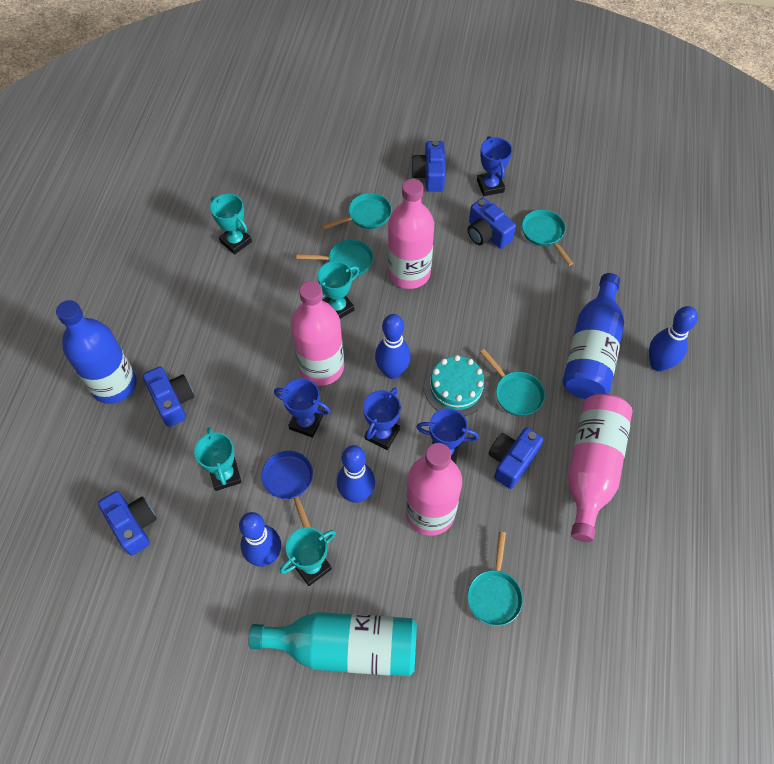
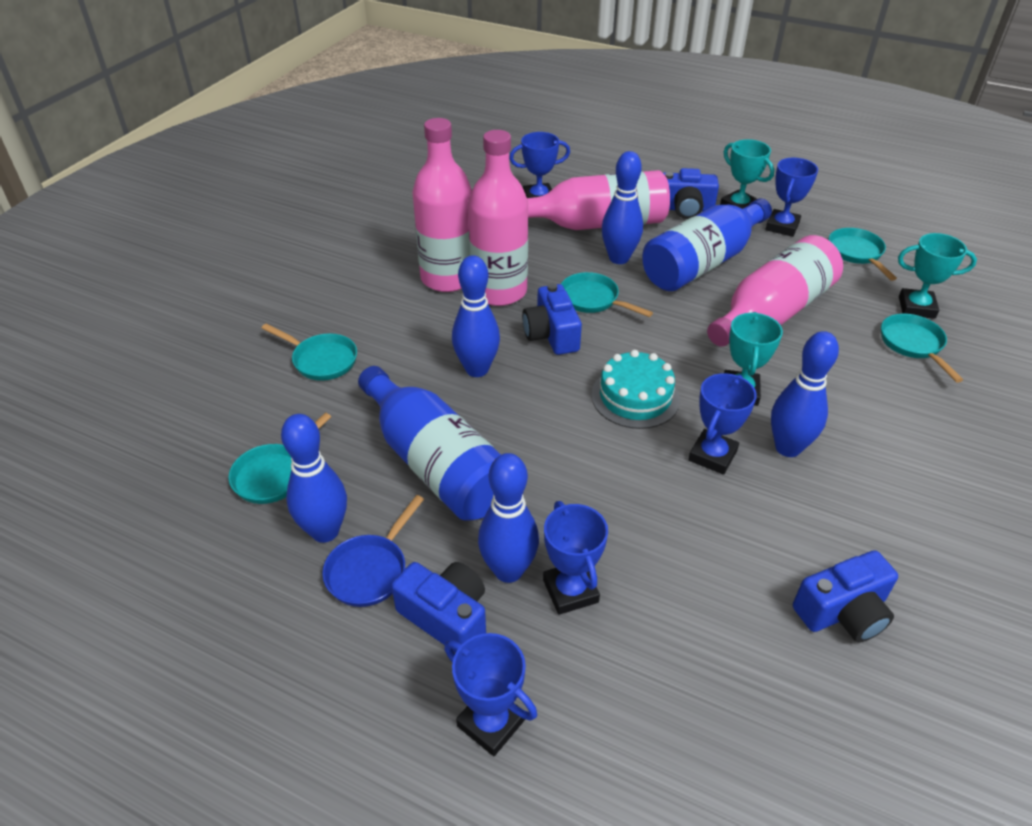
blue bowling pin: 4 -> 5
blue camera: 5 -> 4
blue trophy: 4 -> 5
turquoise bottle: 1 -> 0
turquoise trophy: 4 -> 3

